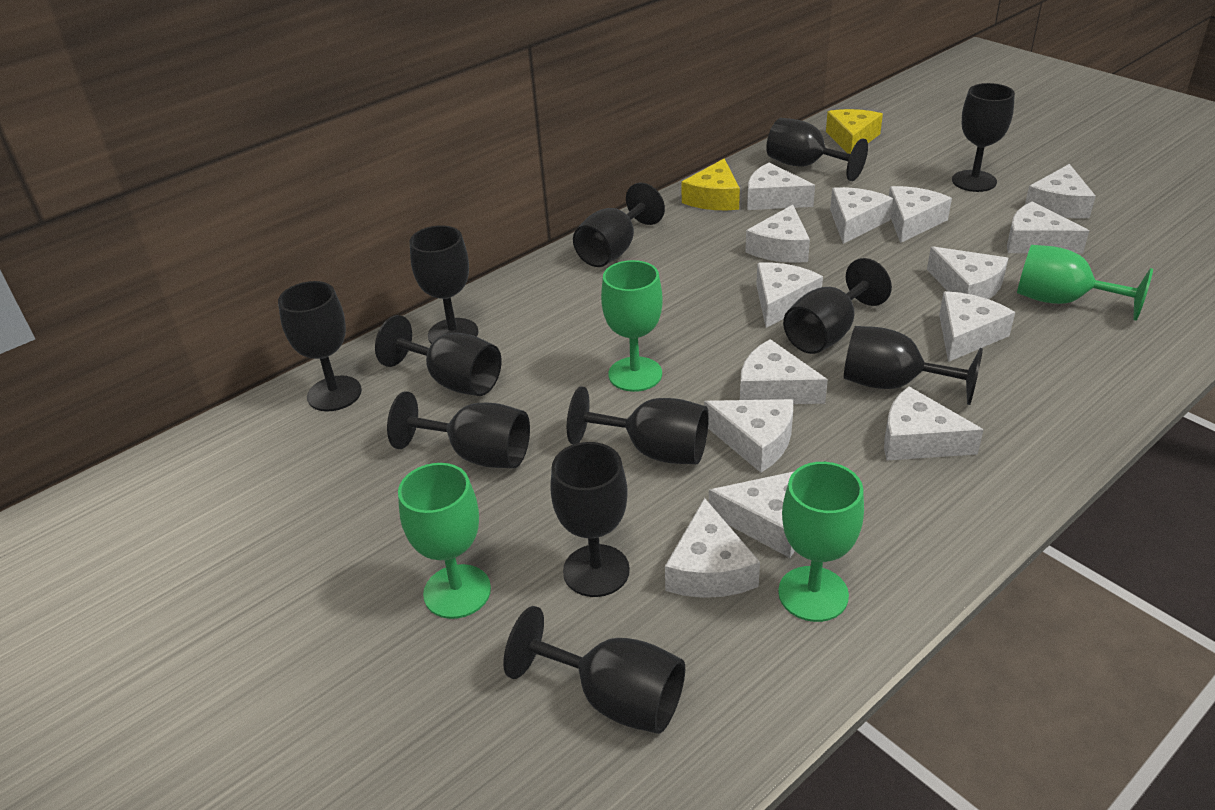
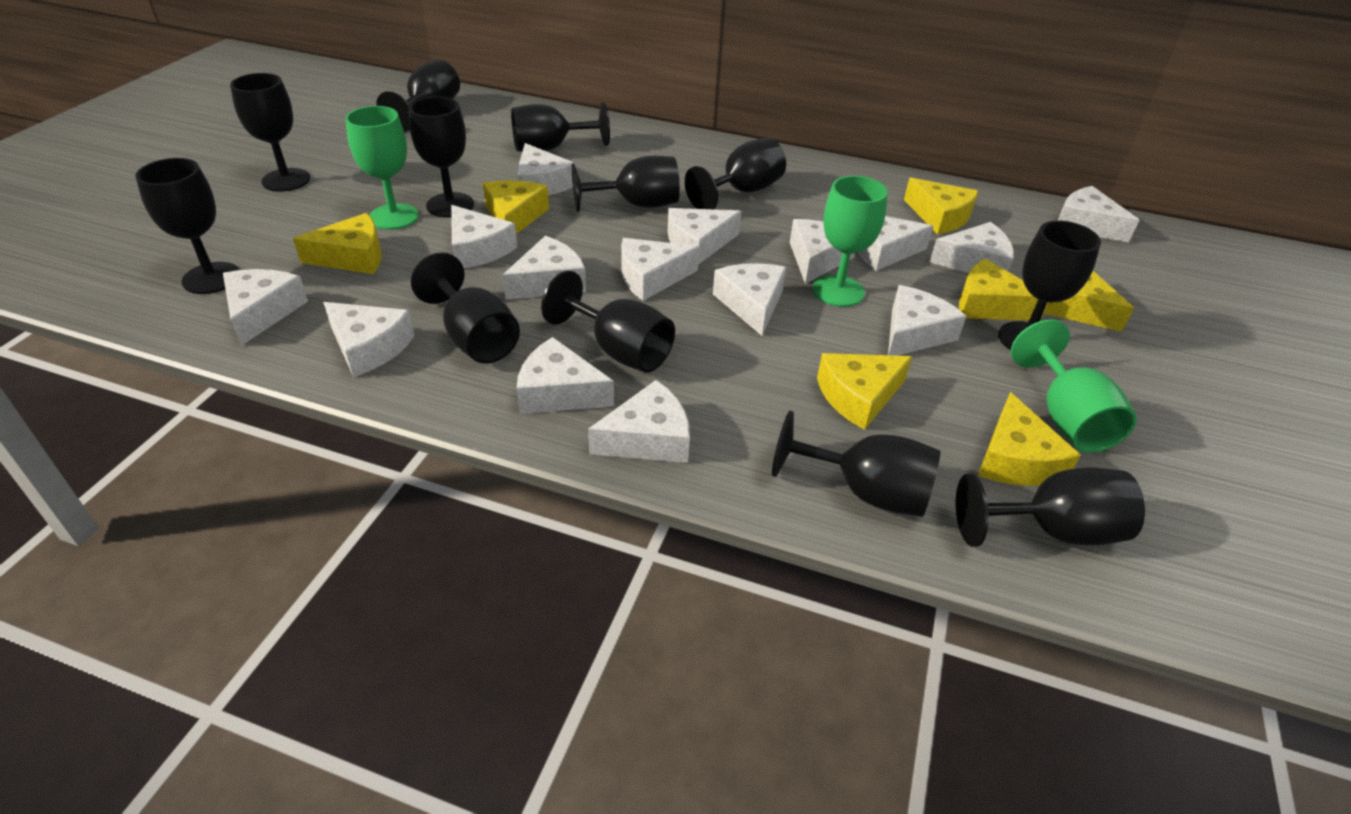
green goblet: 4 -> 3
white cheese: 14 -> 15
yellow cheese: 2 -> 7

